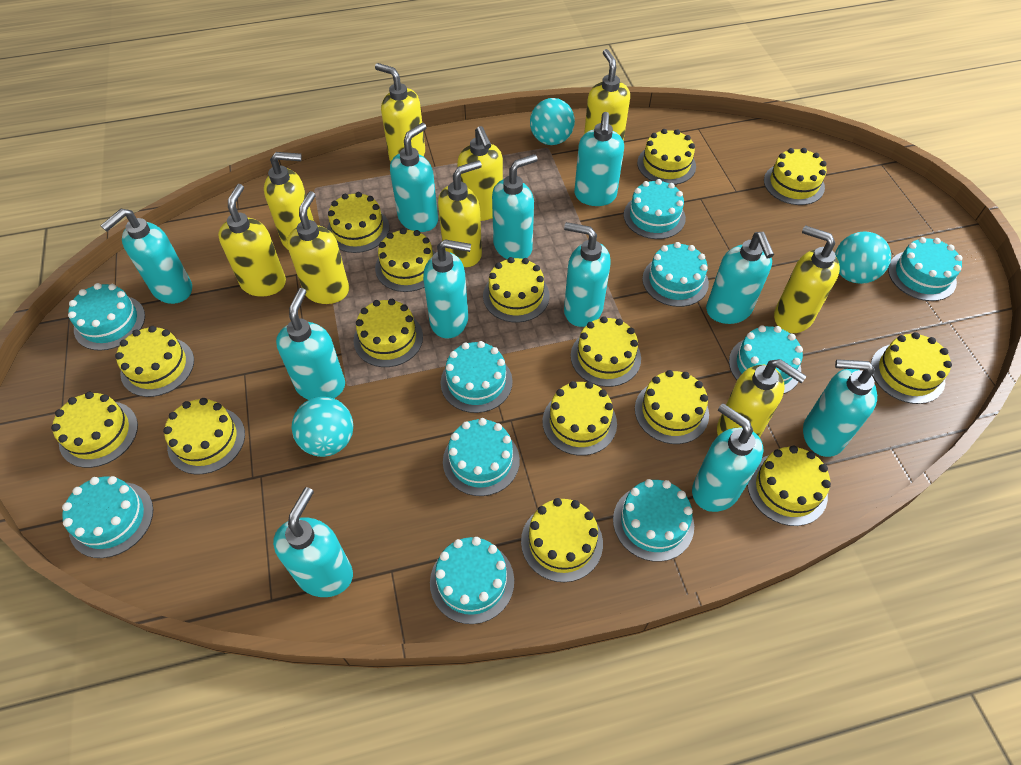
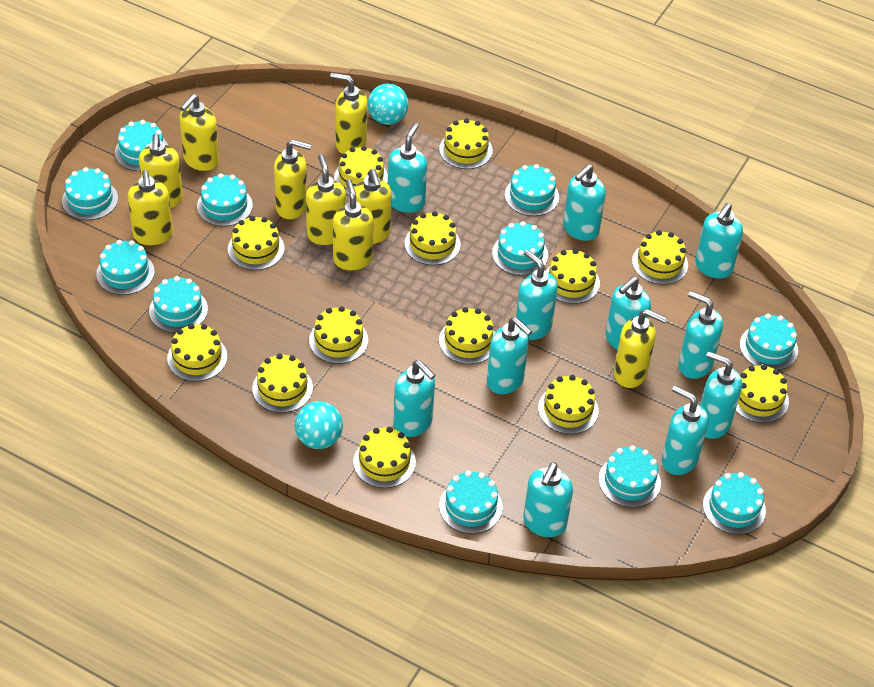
turquoise ball: 3 -> 2
turquoise cake: 10 -> 11
yellow cake: 15 -> 13

